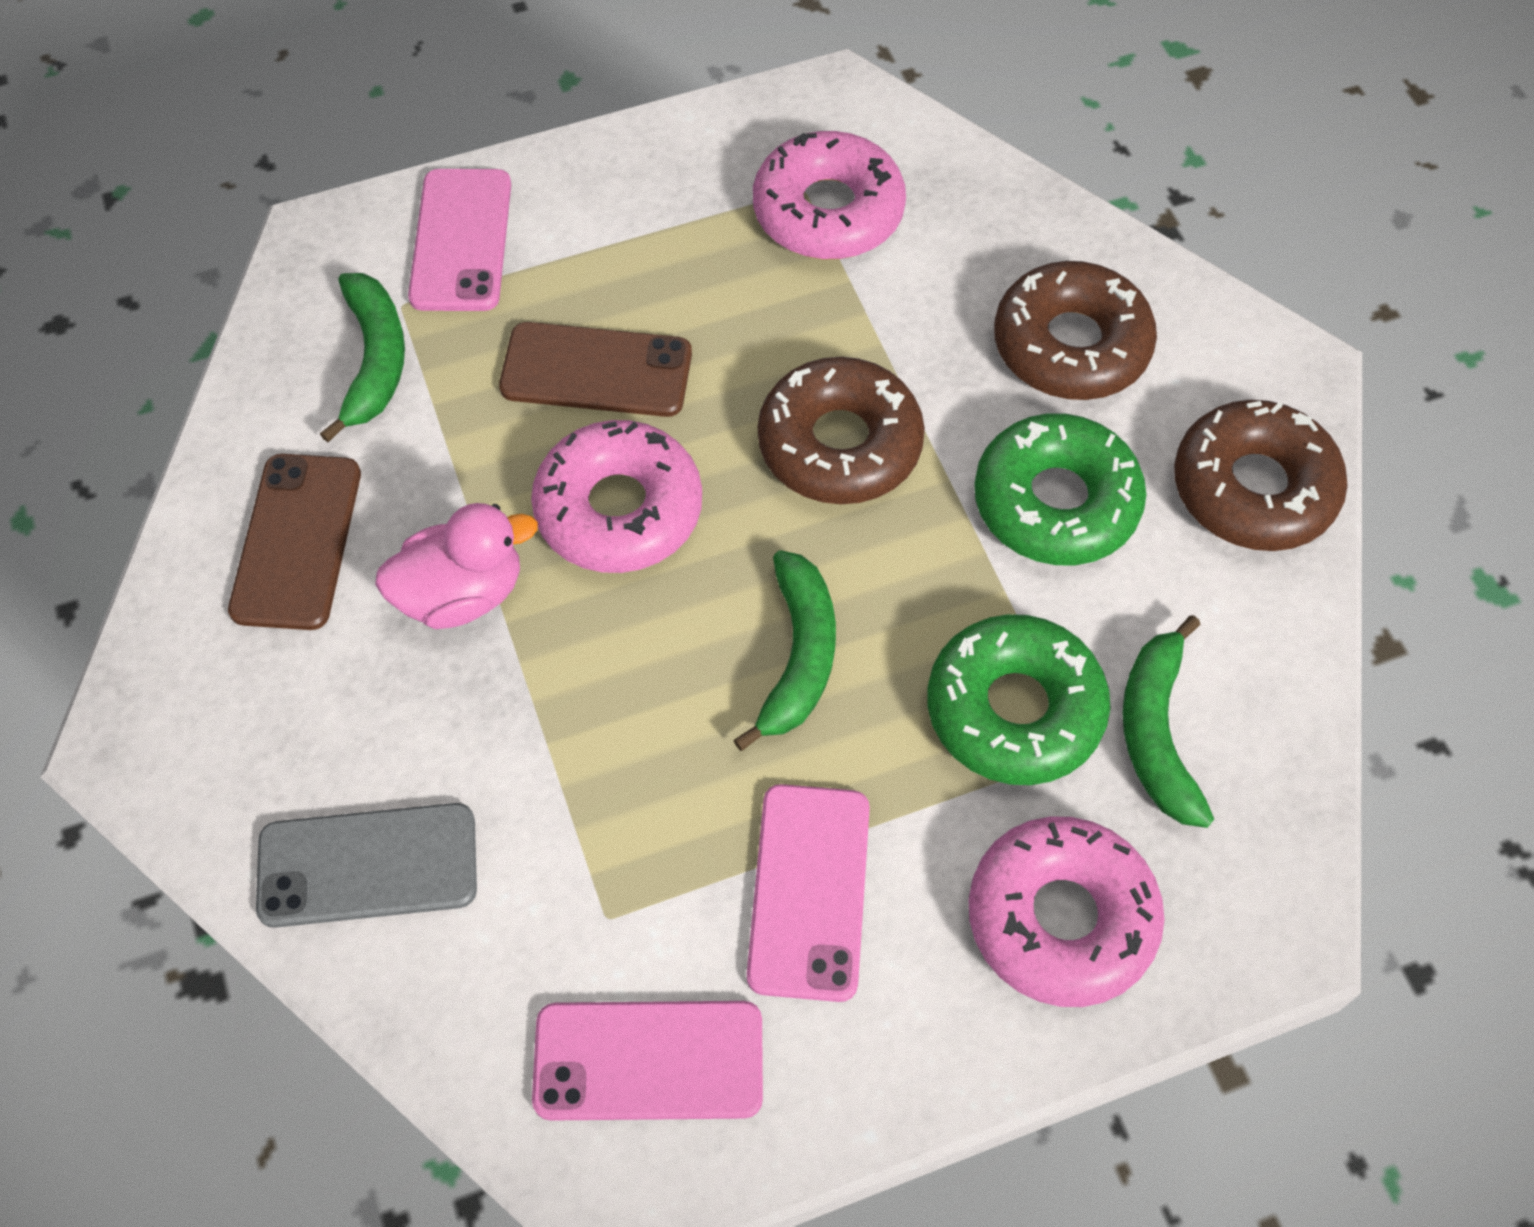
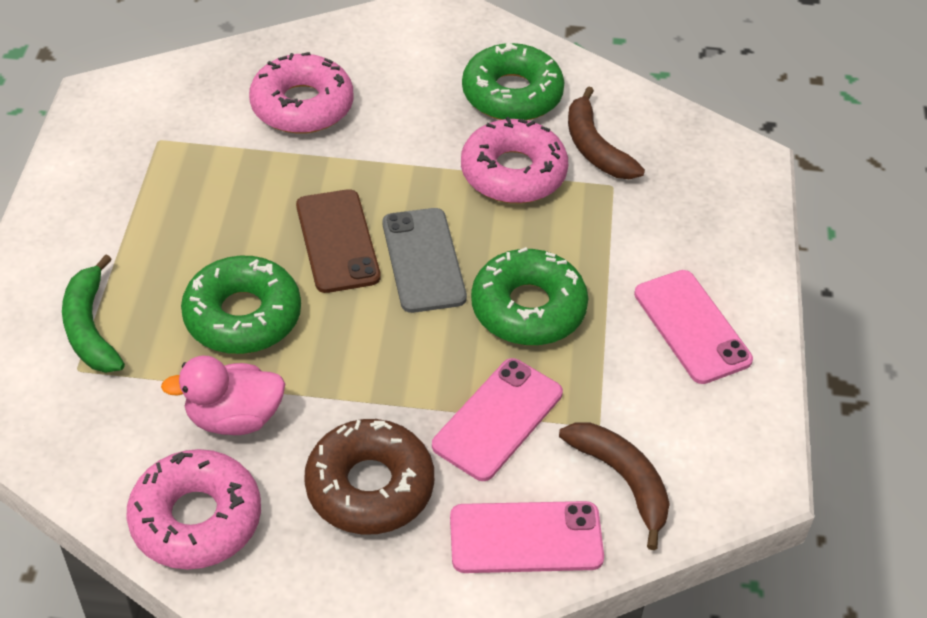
brown banana: 0 -> 2
brown donut: 3 -> 1
brown phone: 2 -> 1
green banana: 3 -> 1
green donut: 2 -> 3

